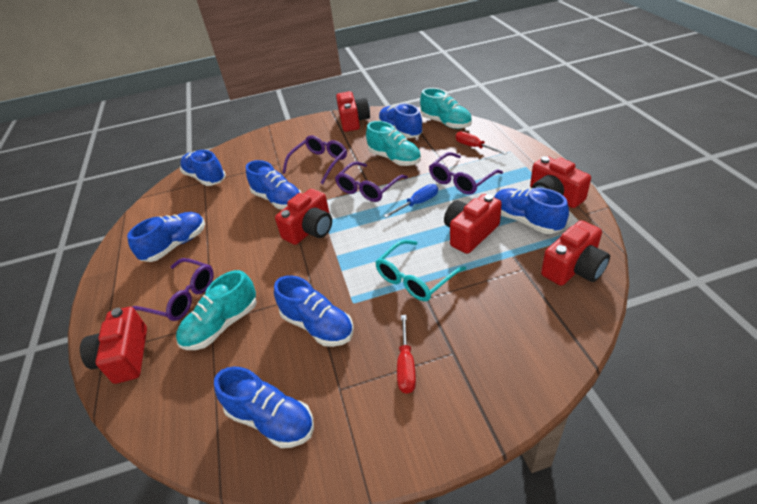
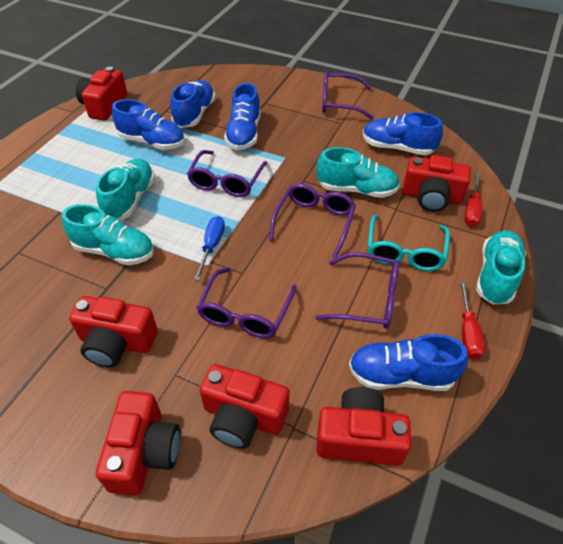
blue shoe: 7 -> 5
purple glasses: 4 -> 5
turquoise shoe: 3 -> 4

